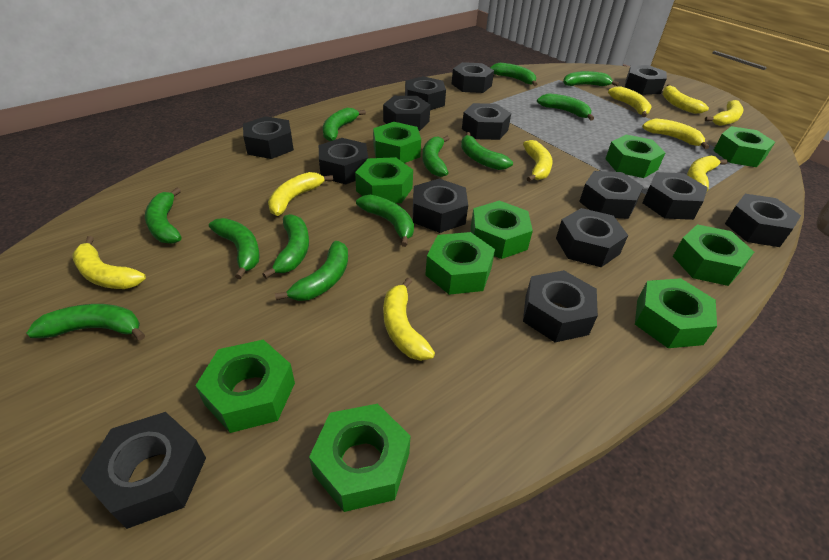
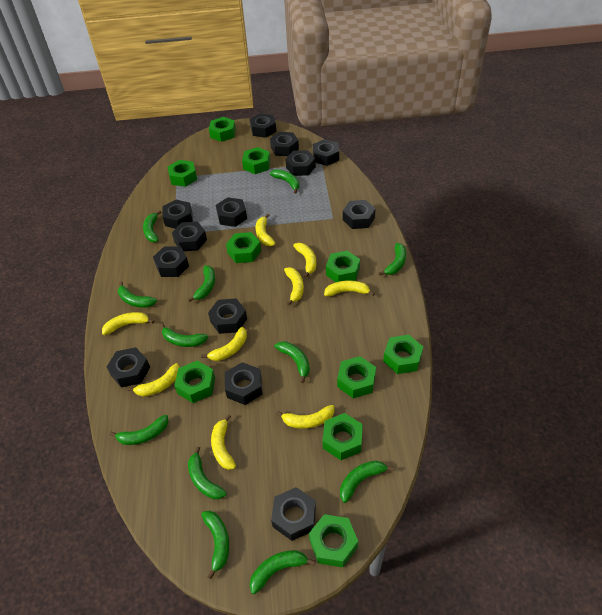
black nut: 14 -> 13

